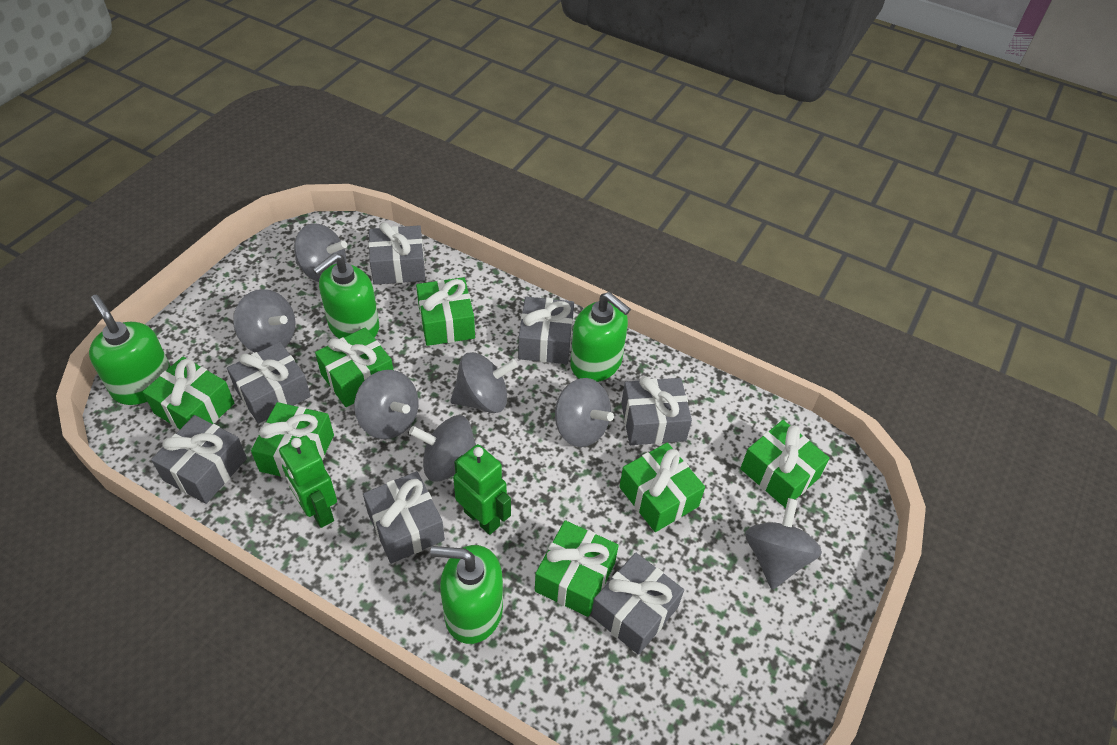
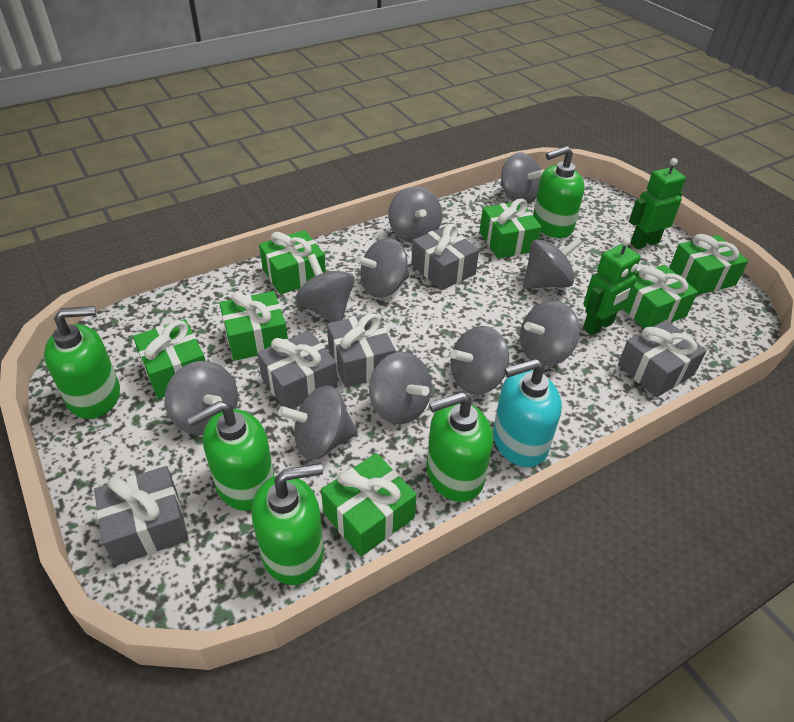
green soap dispenser: 4 -> 5
grey gift: 7 -> 5
grey spinning top: 7 -> 10
turquoise soap dispenser: 0 -> 1

